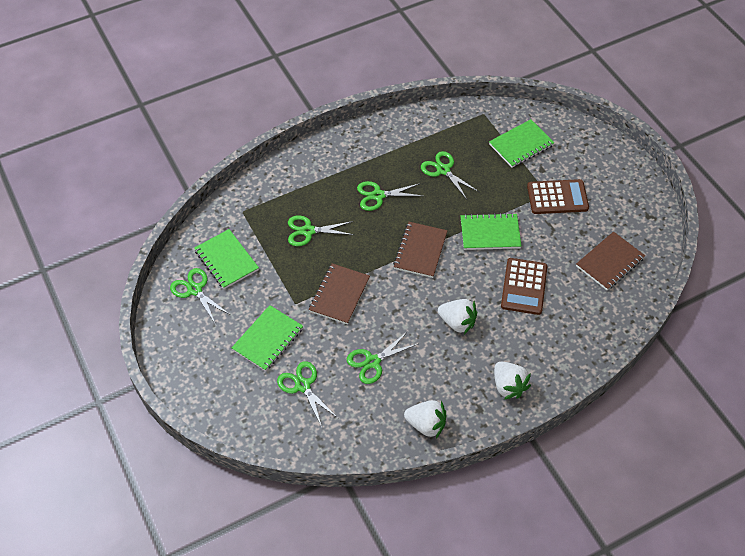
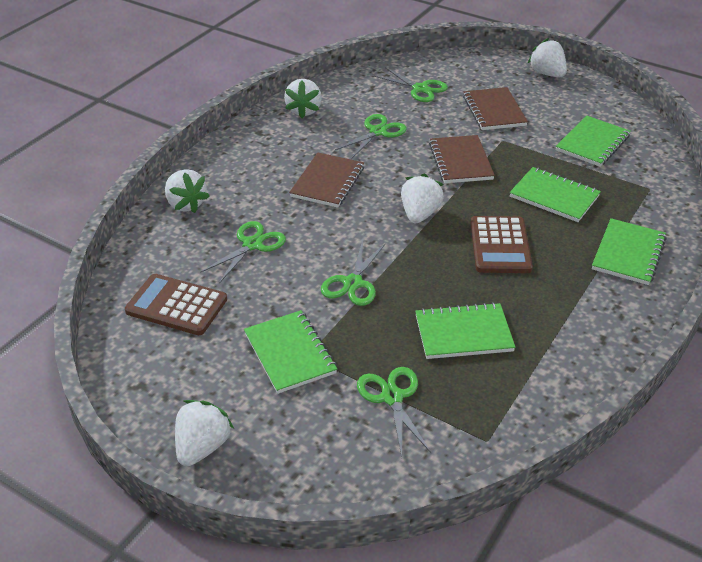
green notebook: 4 -> 5
green scissors: 6 -> 5
white strawberry: 3 -> 5

